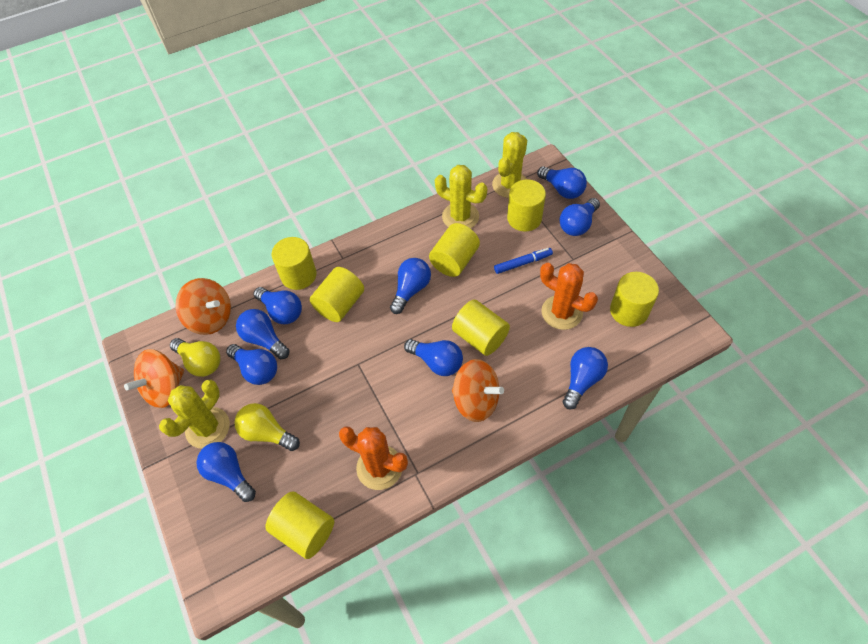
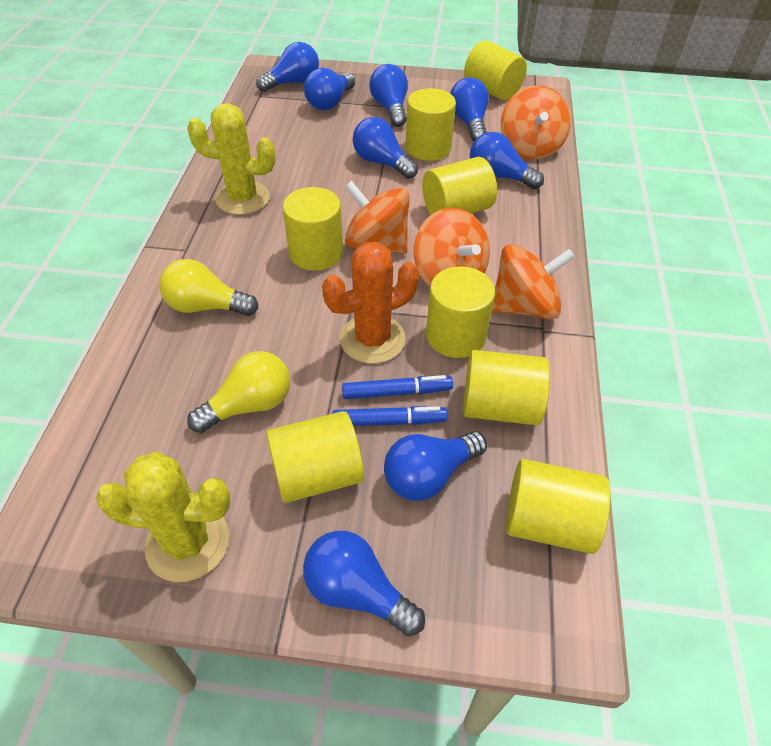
blue light bulb: 9 -> 8
blue marker: 1 -> 2
orange cactus: 2 -> 1
orange spinning top: 3 -> 4
yellow cactus: 3 -> 2
yellow cylinder: 7 -> 8

